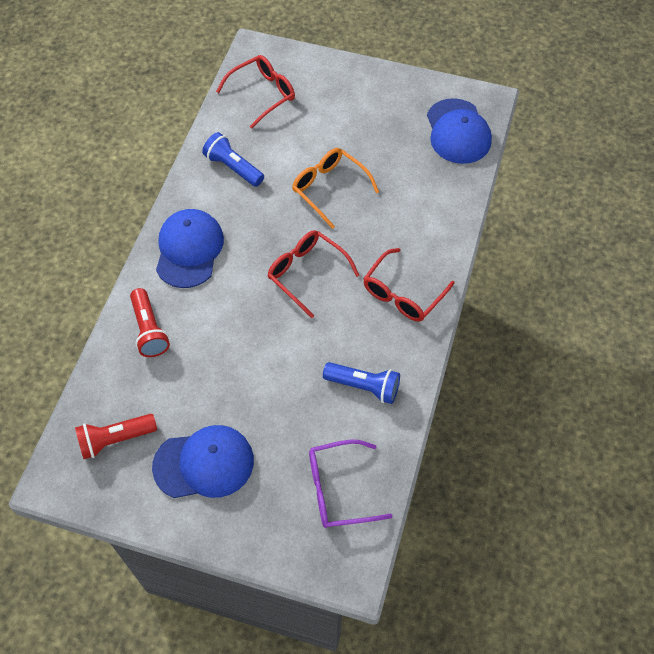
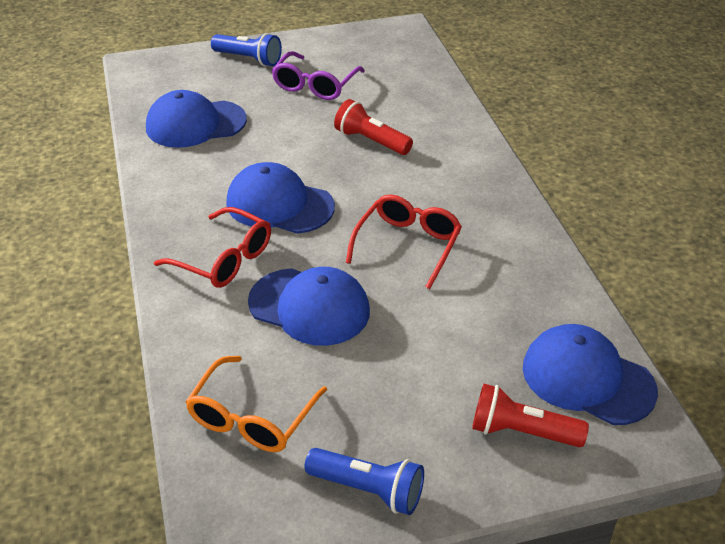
blue cap: 3 -> 4
red glasses: 3 -> 2

